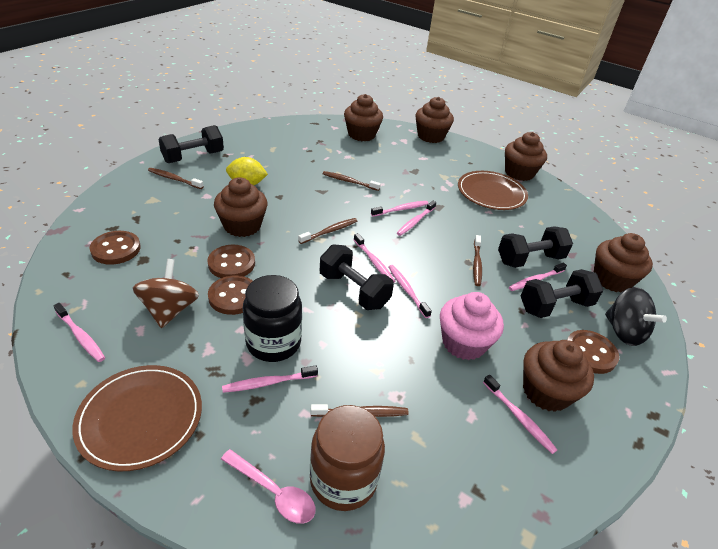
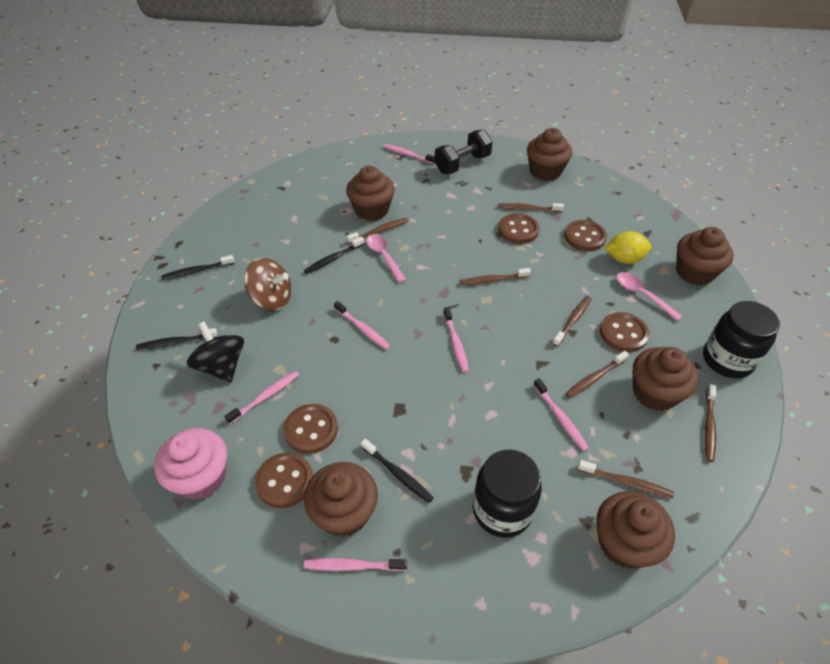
black dumbbell: 4 -> 1
black jar: 1 -> 2
black toothbrush: 0 -> 4
brown button: 4 -> 5
brown jar: 1 -> 0
brown plate: 2 -> 0
brown toothbrush: 5 -> 7
pink spoon: 1 -> 2
pink toothbrush: 8 -> 6

